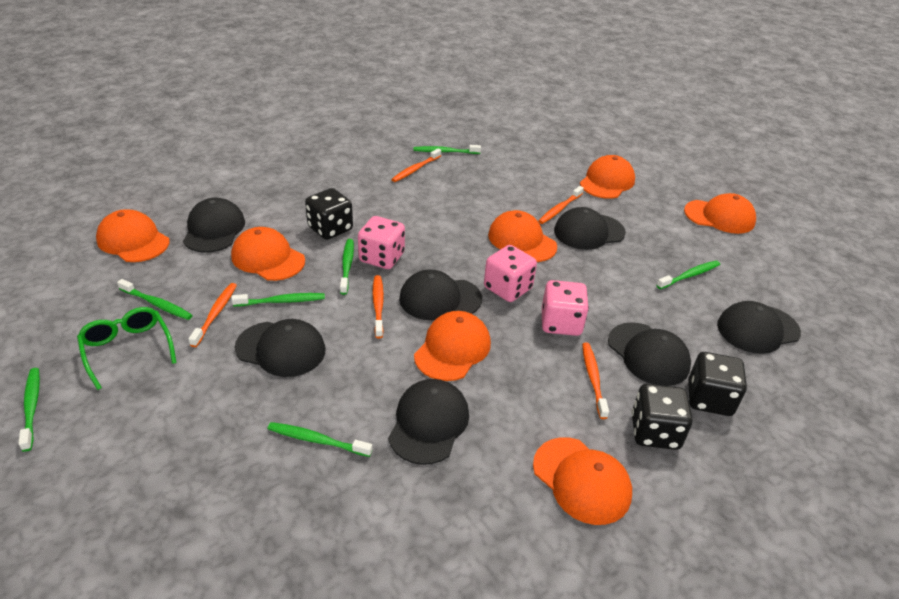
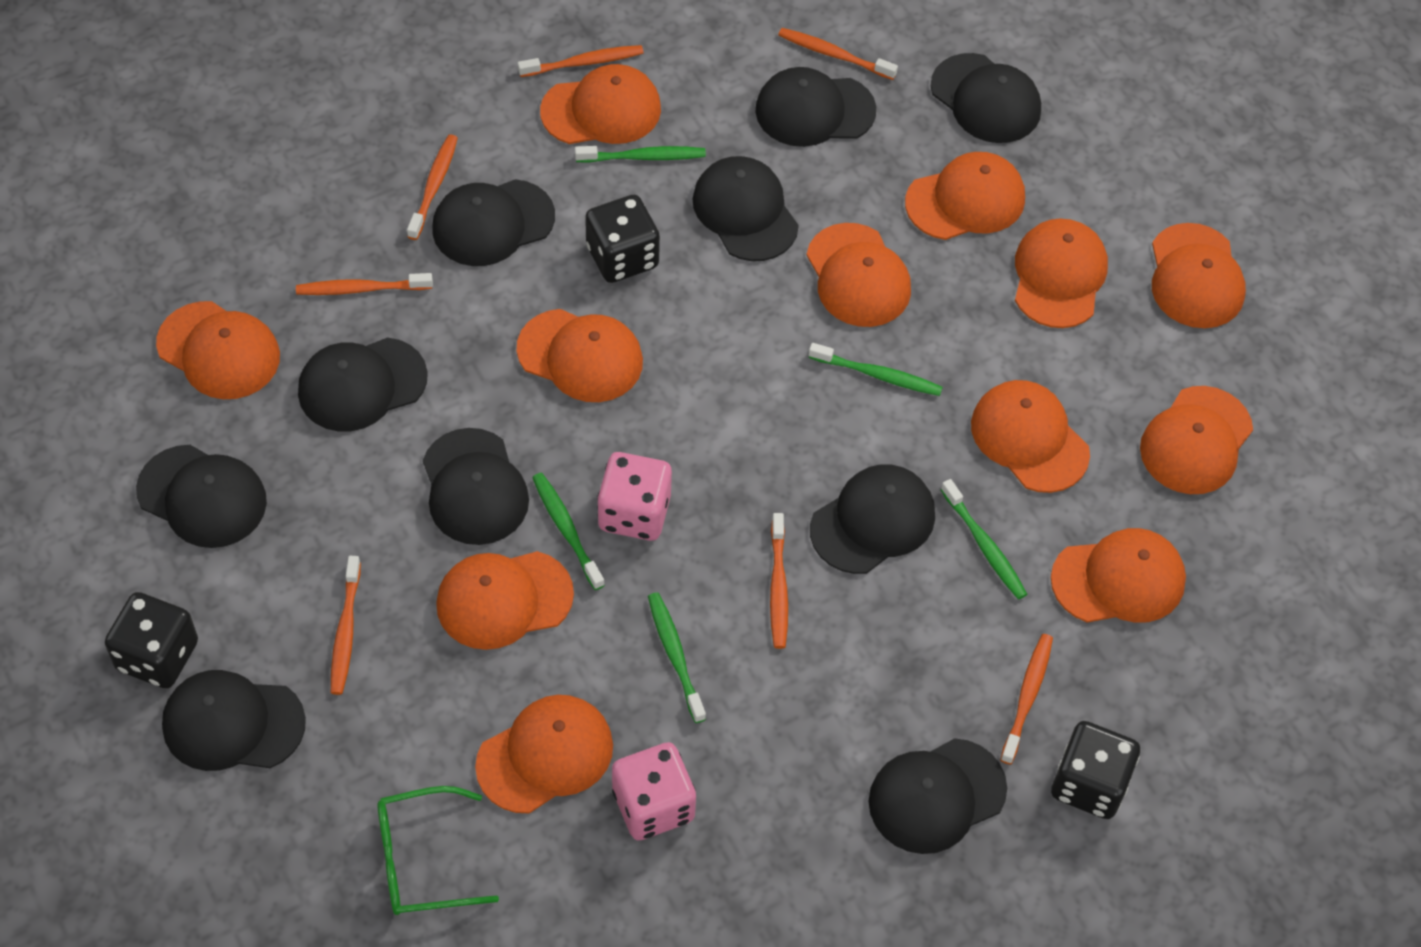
black cap: 7 -> 10
green toothbrush: 7 -> 5
orange cap: 7 -> 12
orange toothbrush: 5 -> 7
pink dice: 3 -> 2

